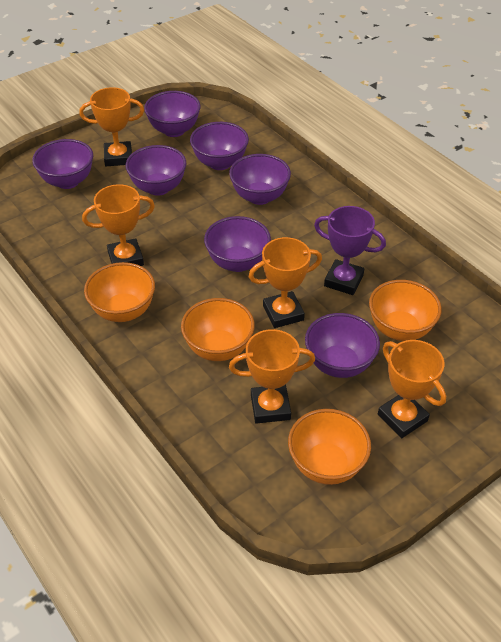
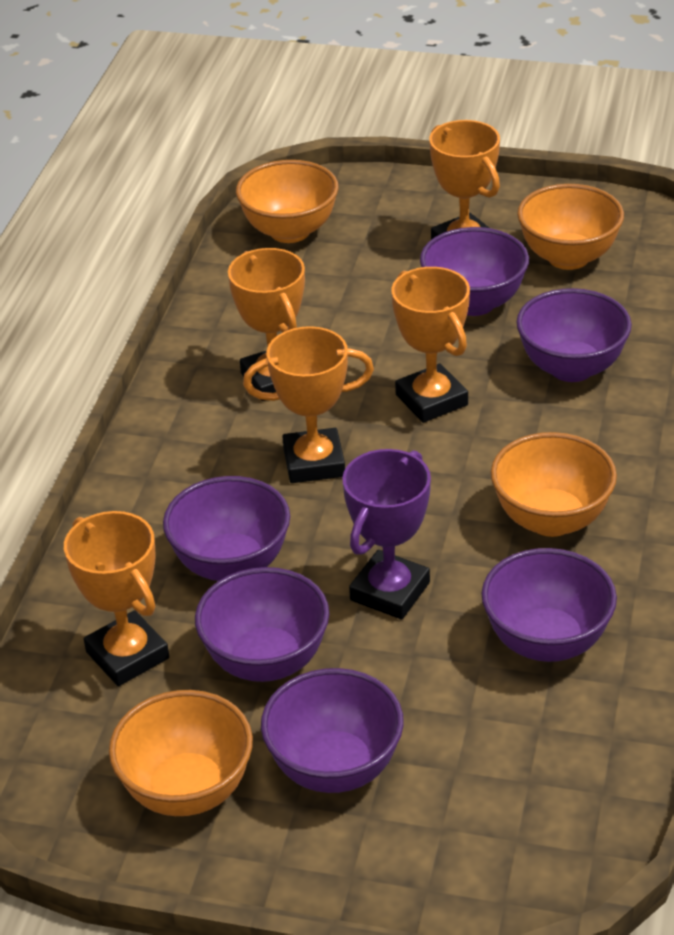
purple bowl: 7 -> 6

